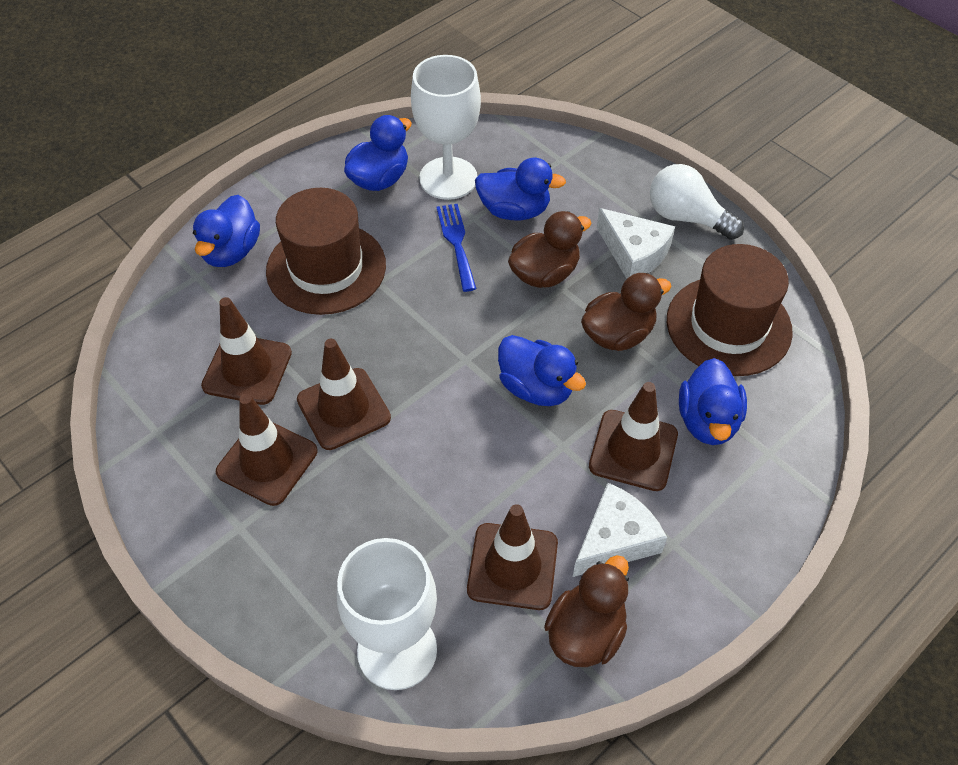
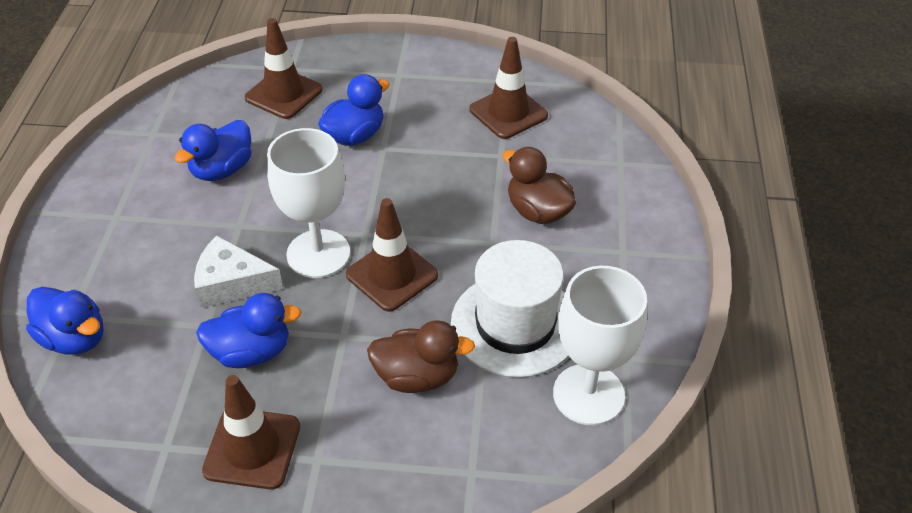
blue duck: 5 -> 4
blue fork: 1 -> 0
brown duck: 3 -> 2
brown hat: 2 -> 0
brown traffic cone: 5 -> 4
white cheese: 2 -> 1
white hat: 0 -> 1
white light bulb: 1 -> 0

